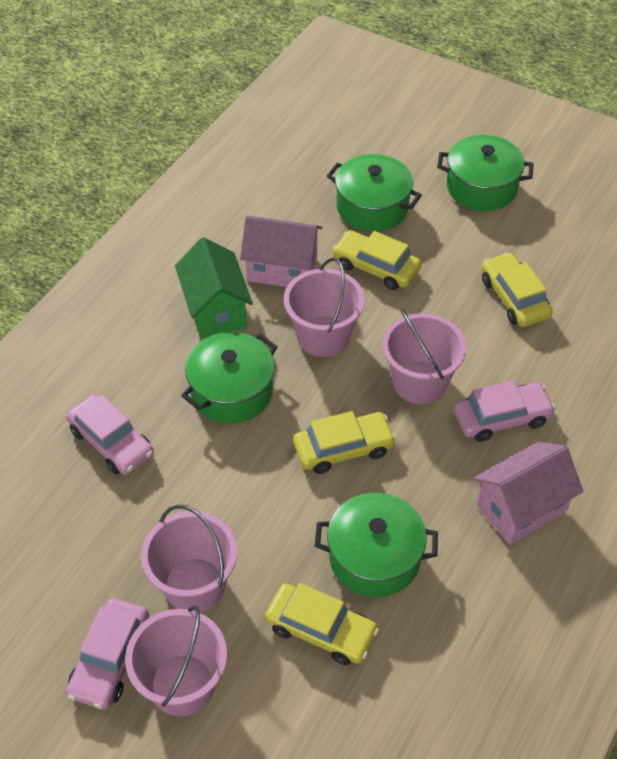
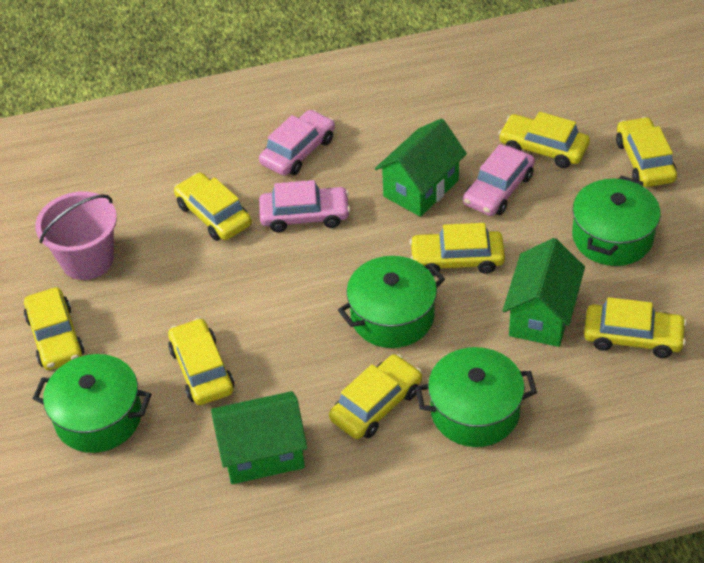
green house: 1 -> 3
pink bucket: 4 -> 1
pink house: 2 -> 0
yellow car: 4 -> 8

